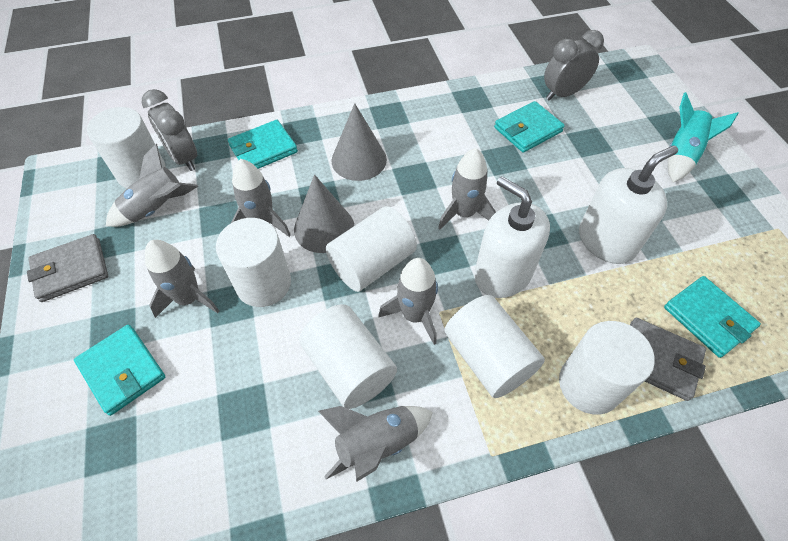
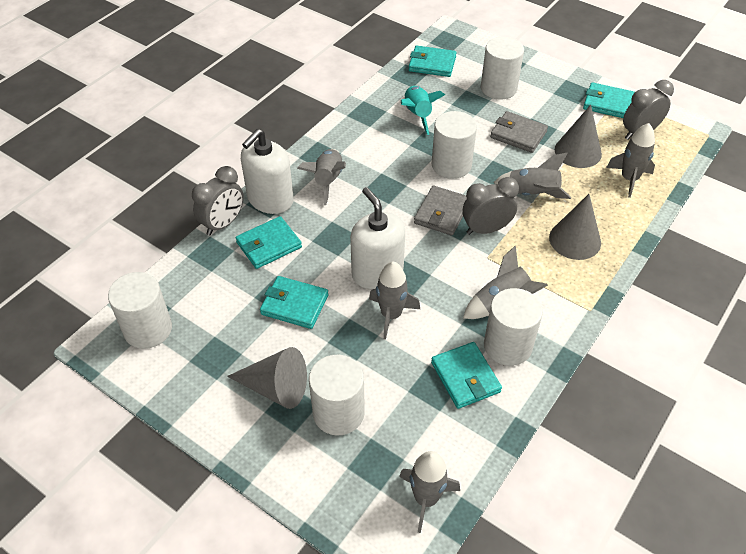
grey clock: 2 -> 3
grey cone: 2 -> 3
turquoise wallet: 4 -> 5
white cylinder: 6 -> 5

